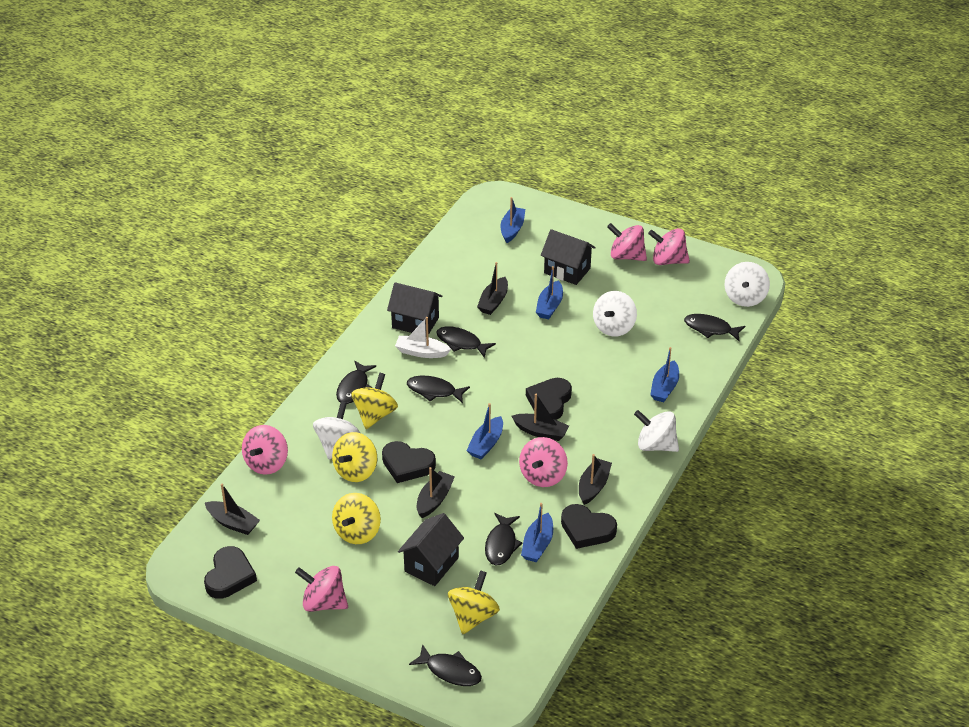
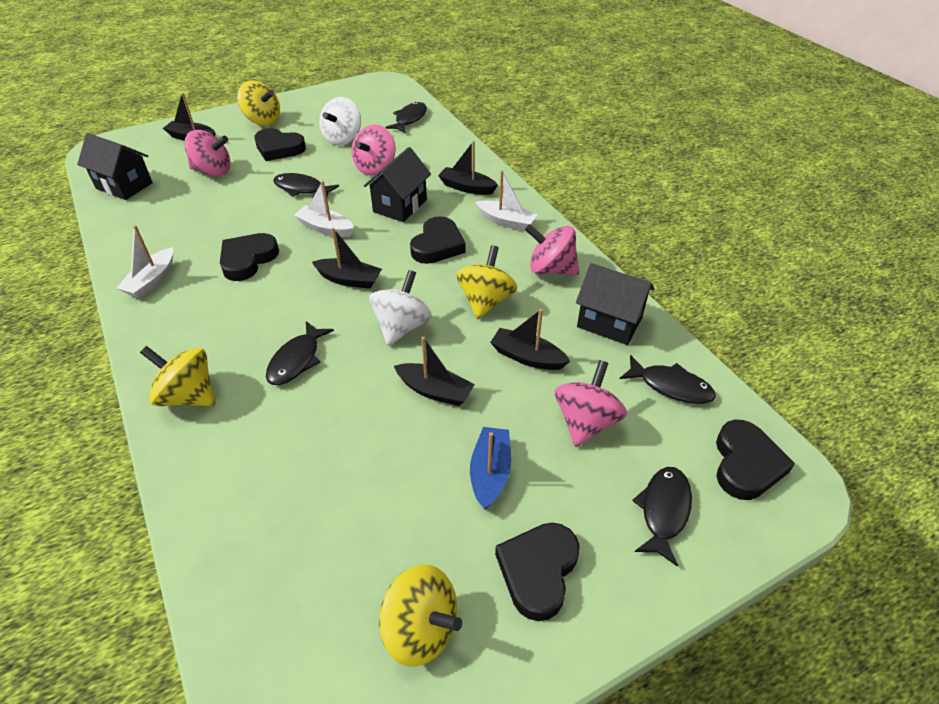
black fish: 6 -> 5
black heart: 4 -> 5
blue boat: 5 -> 1
pink spinning top: 5 -> 4
white boat: 1 -> 3
white spinning top: 4 -> 2

